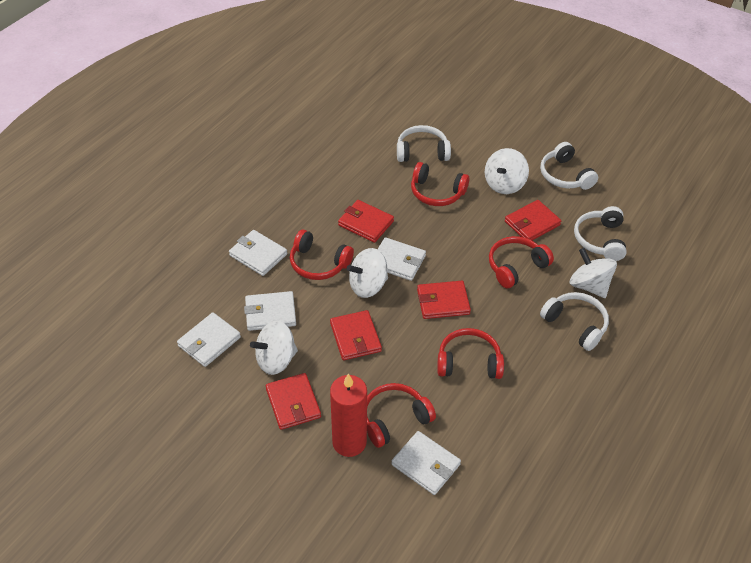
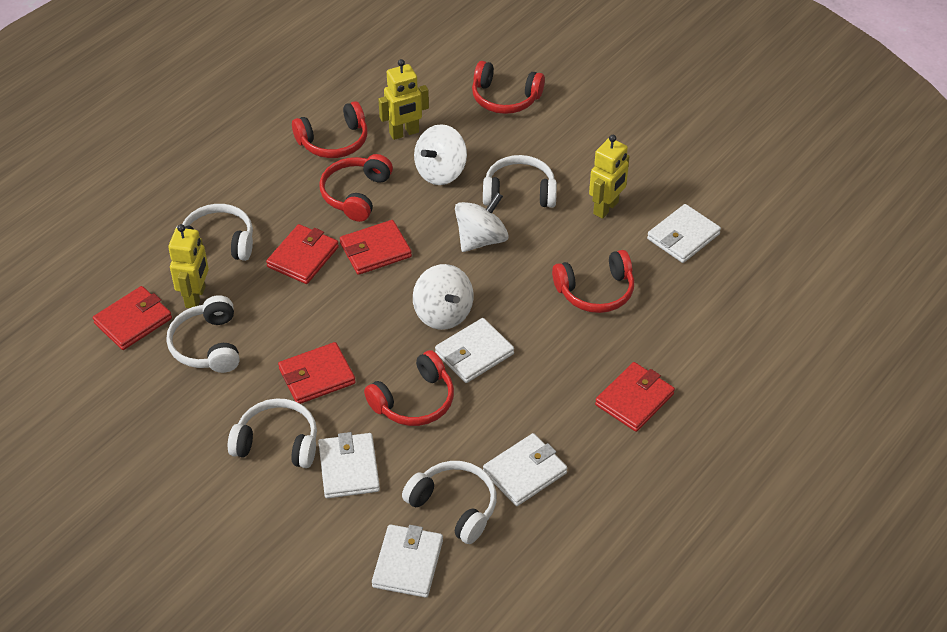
red candle: 1 -> 0
white headphones: 4 -> 5
white spinning top: 4 -> 3
yellow robot: 0 -> 3

